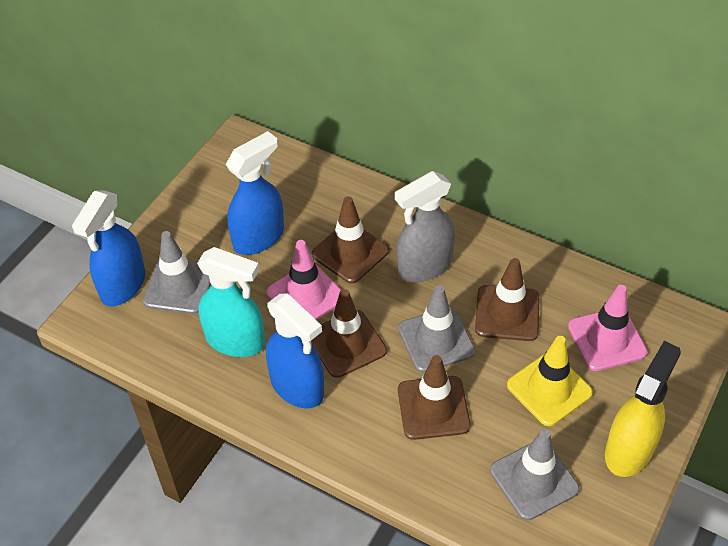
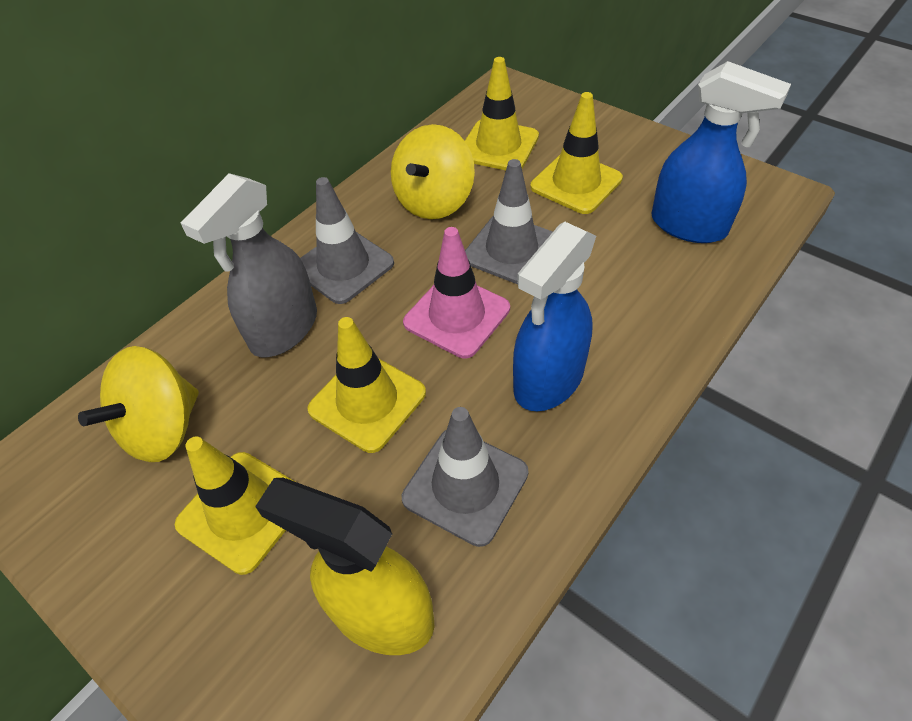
blue spray bottle: 3 -> 2
brown traffic cone: 4 -> 0
pink traffic cone: 2 -> 1
turquoise spray bottle: 1 -> 0
yellow spinning top: 0 -> 2
yellow traffic cone: 1 -> 4

